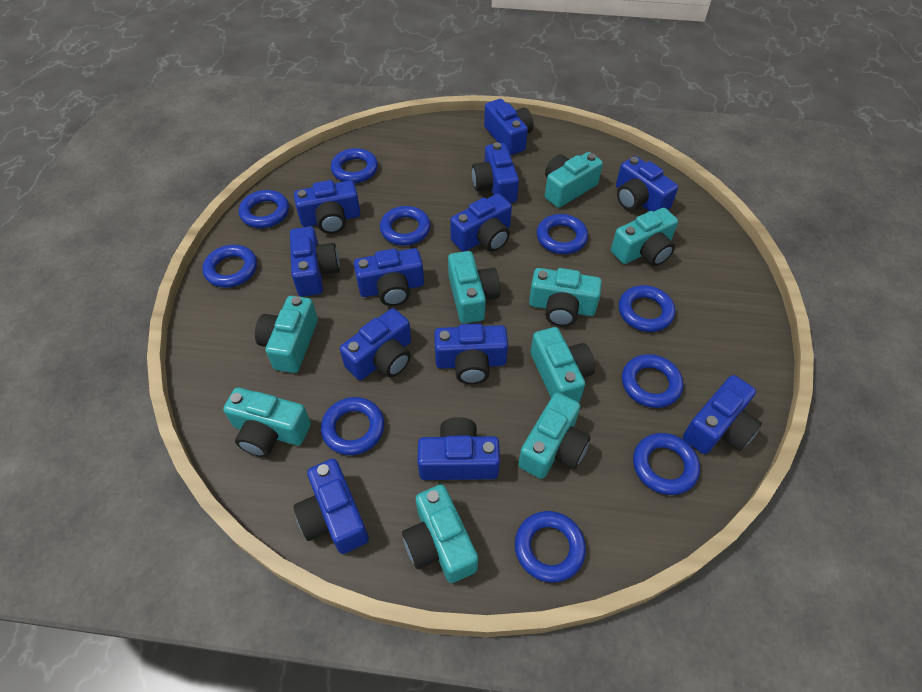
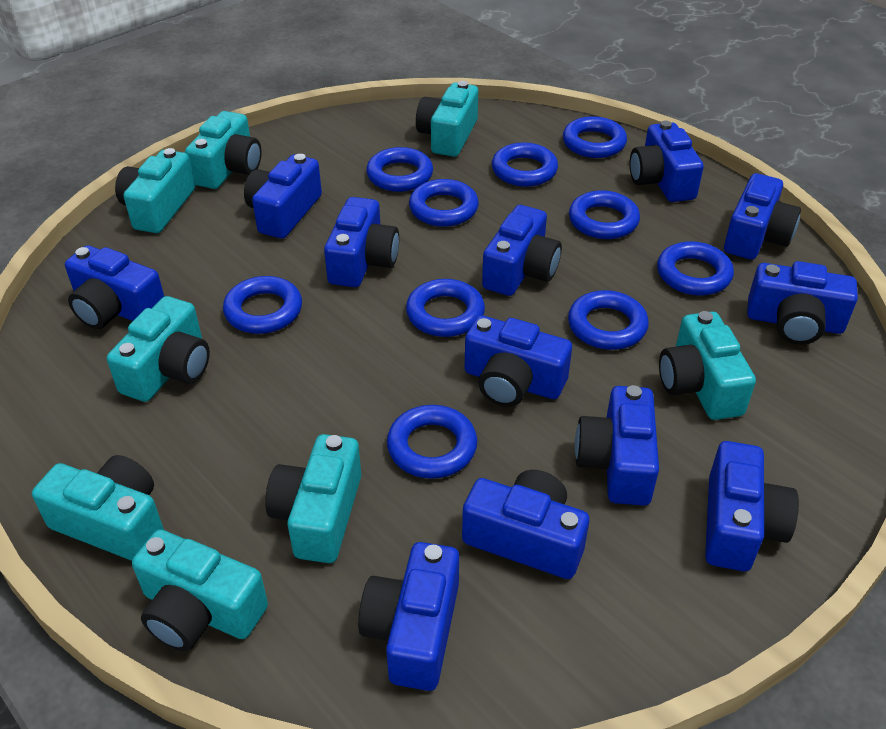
turquoise camera: 9 -> 8

